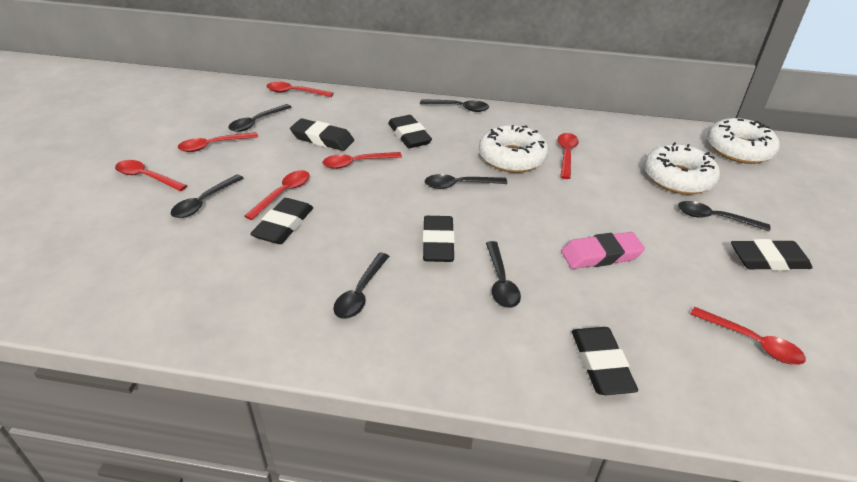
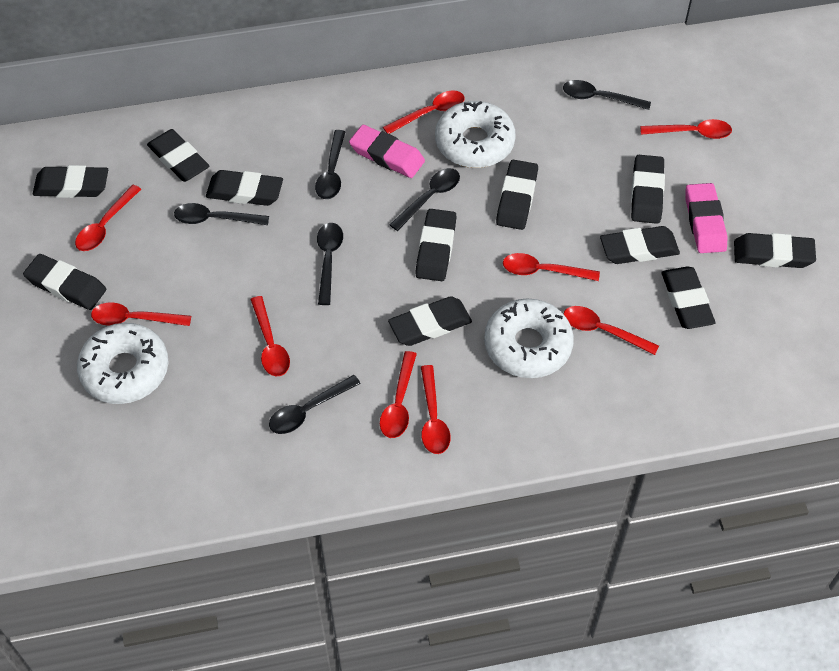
black eraser: 6 -> 11
black spoon: 7 -> 6
pink eraser: 1 -> 2
red spoon: 7 -> 9

